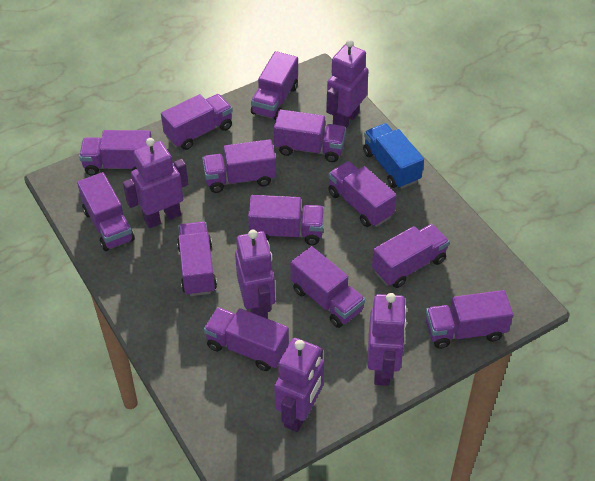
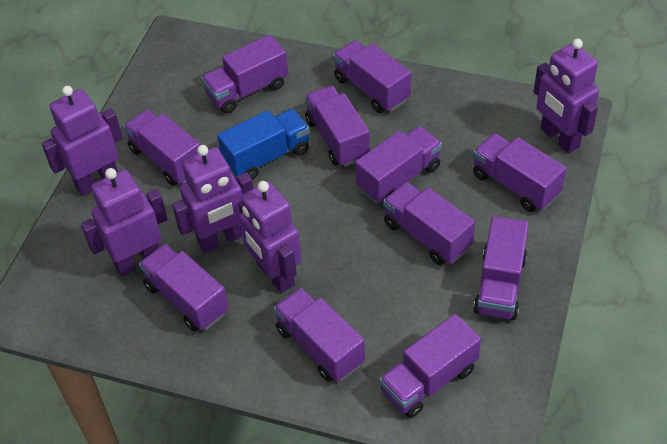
purple truck: 13 -> 11

